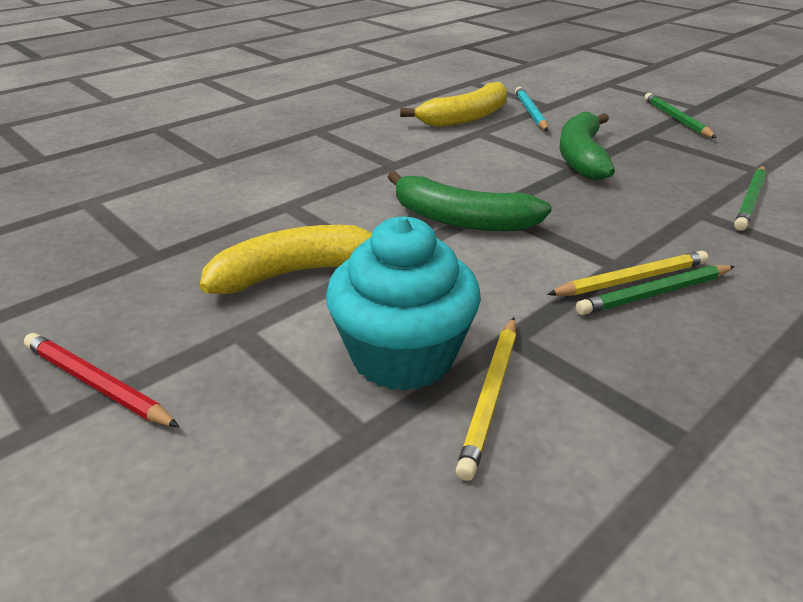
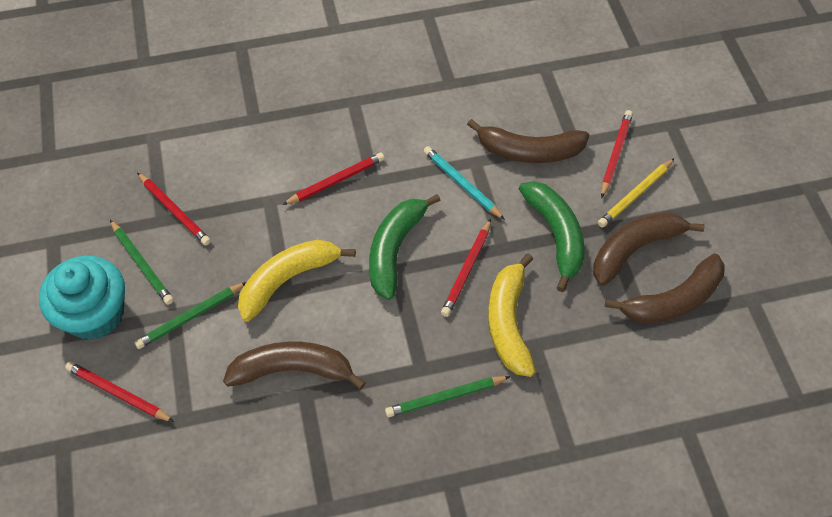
brown banana: 0 -> 4
red pencil: 1 -> 5
yellow pencil: 2 -> 1

